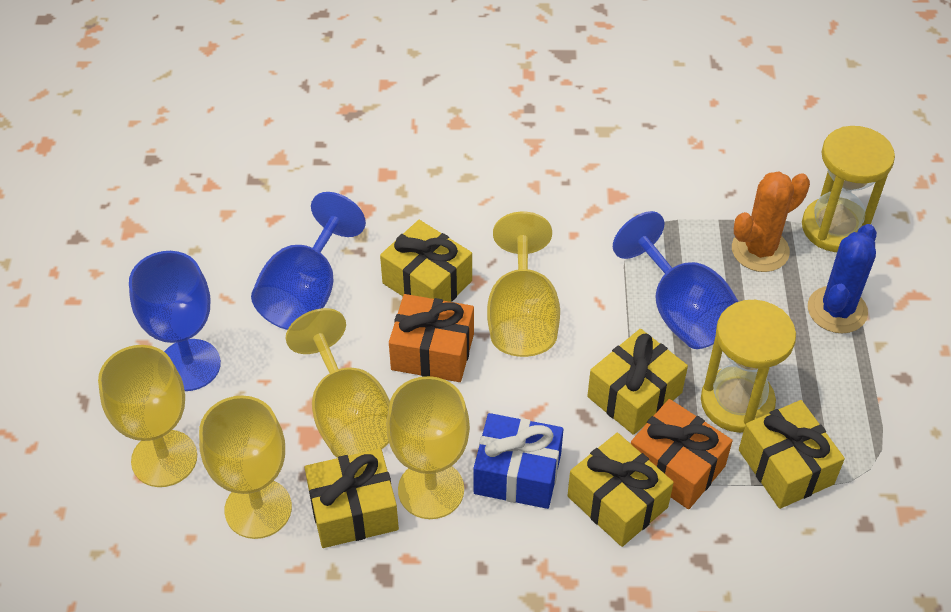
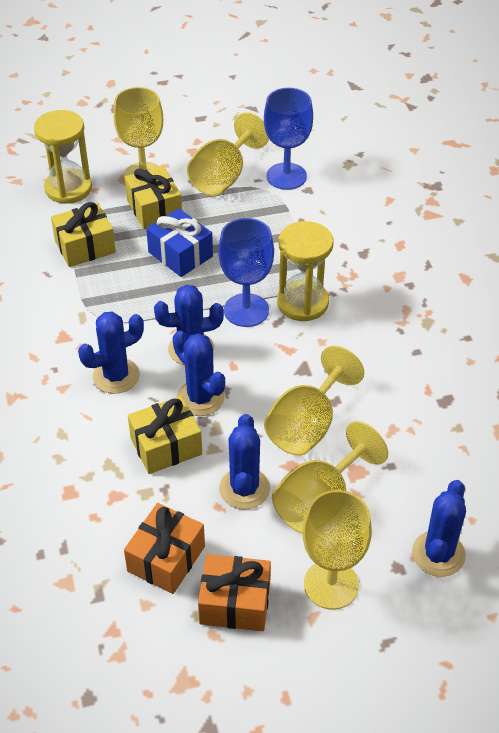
blue cactus: 1 -> 5
blue goblet: 3 -> 2
orange cactus: 1 -> 0
yellow gift: 5 -> 3

